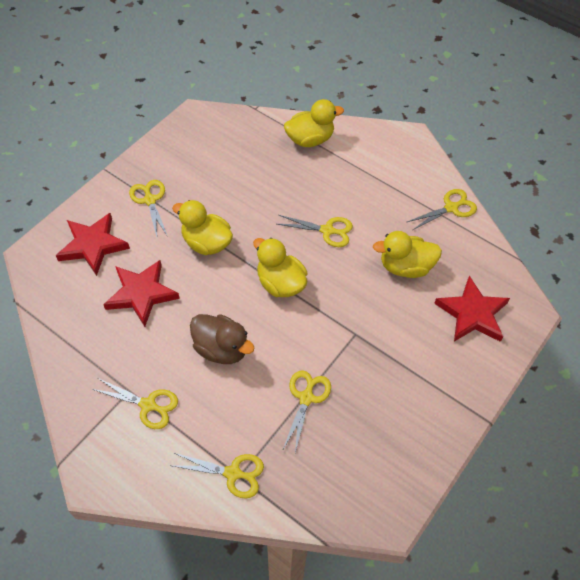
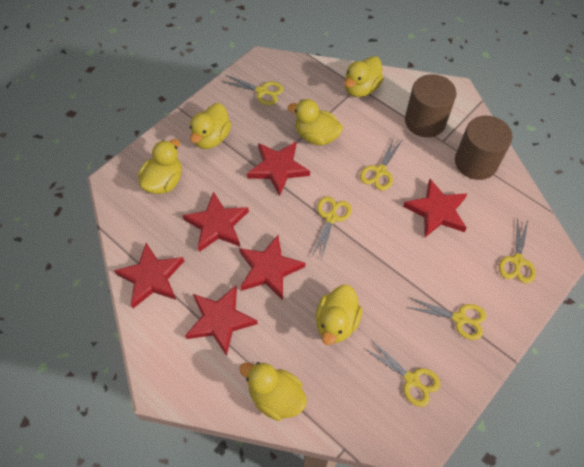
brown cylinder: 0 -> 2
brown duck: 1 -> 0
red star: 3 -> 6
yellow duck: 4 -> 6

